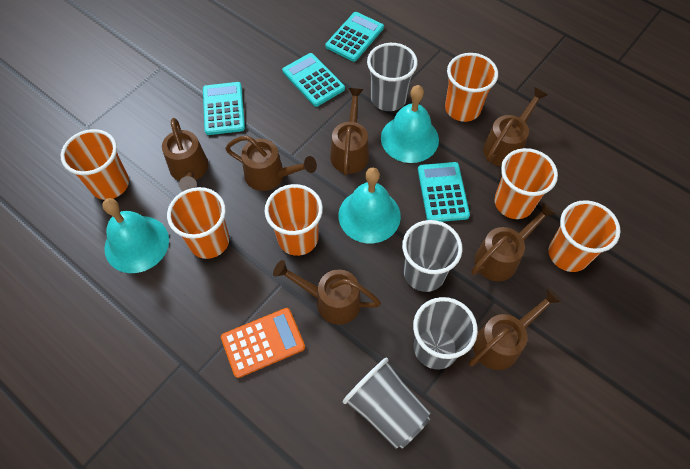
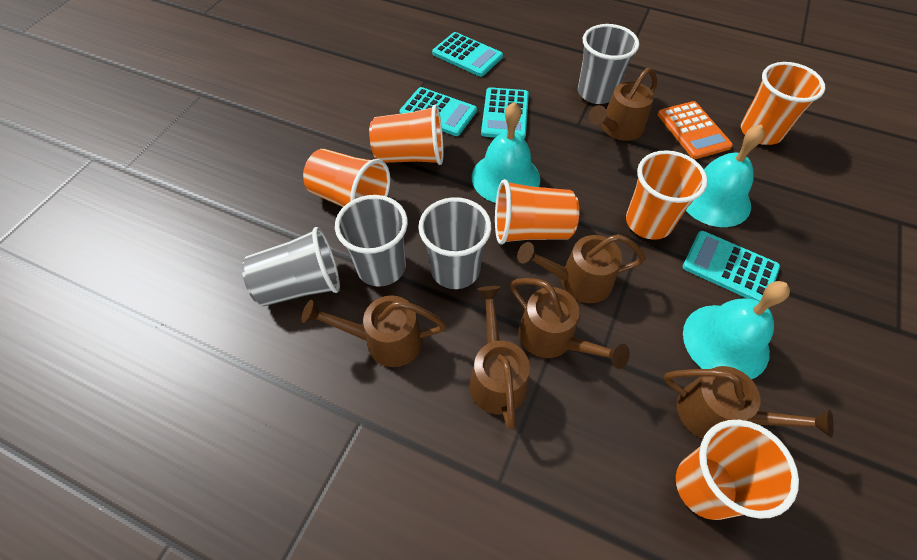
brown watering can: 7 -> 6

